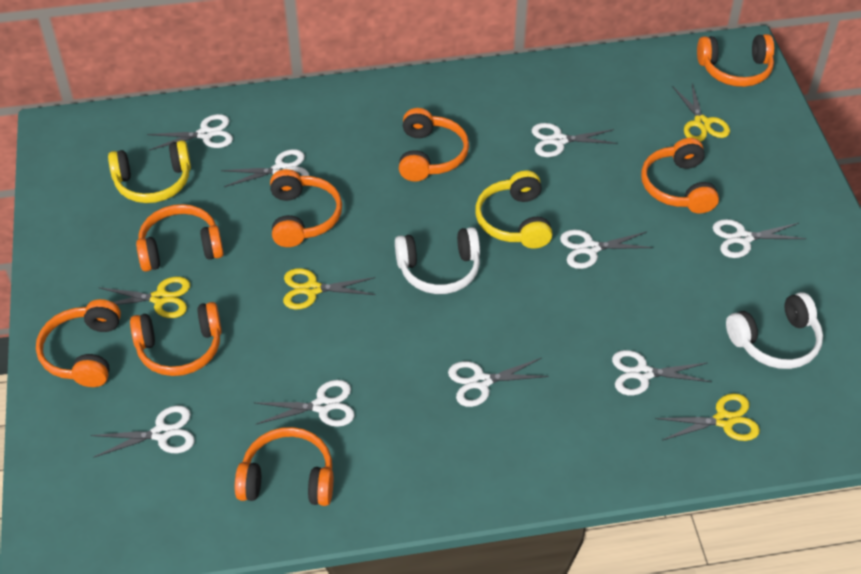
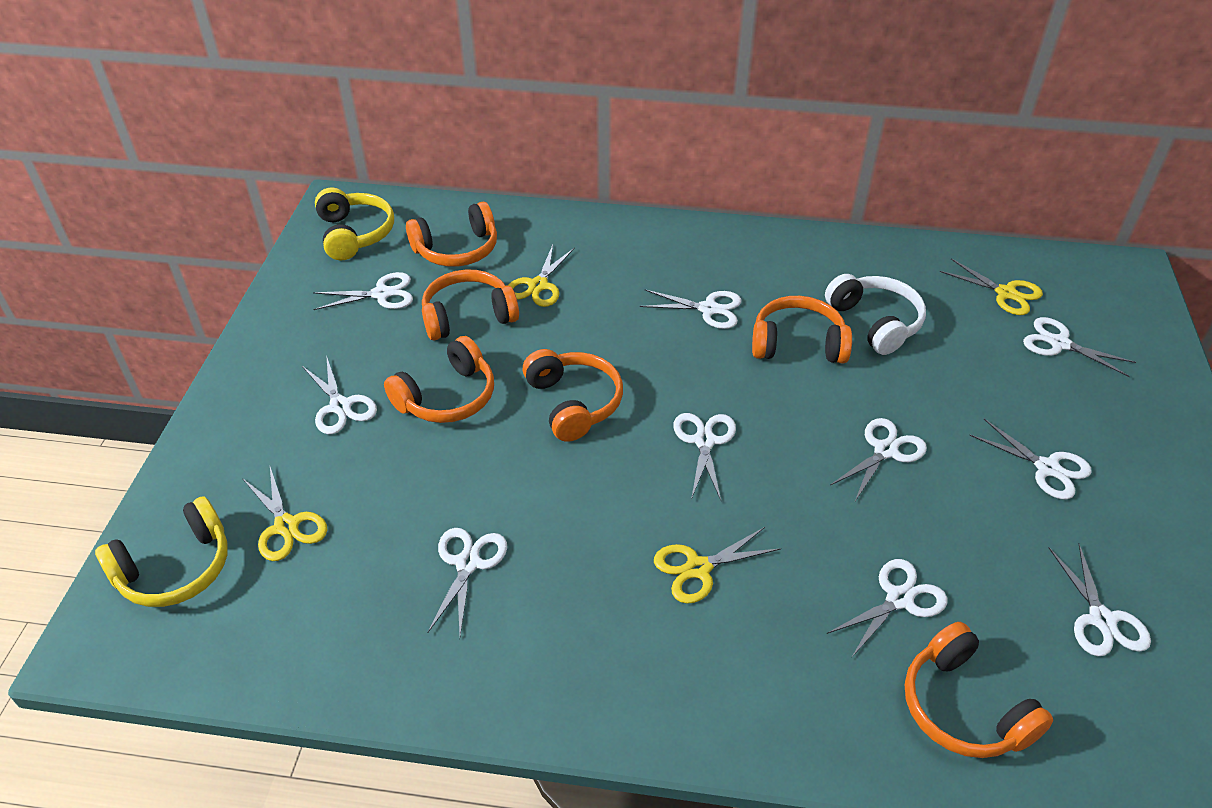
orange headphones: 8 -> 6
white headphones: 2 -> 1
white scissors: 9 -> 10

